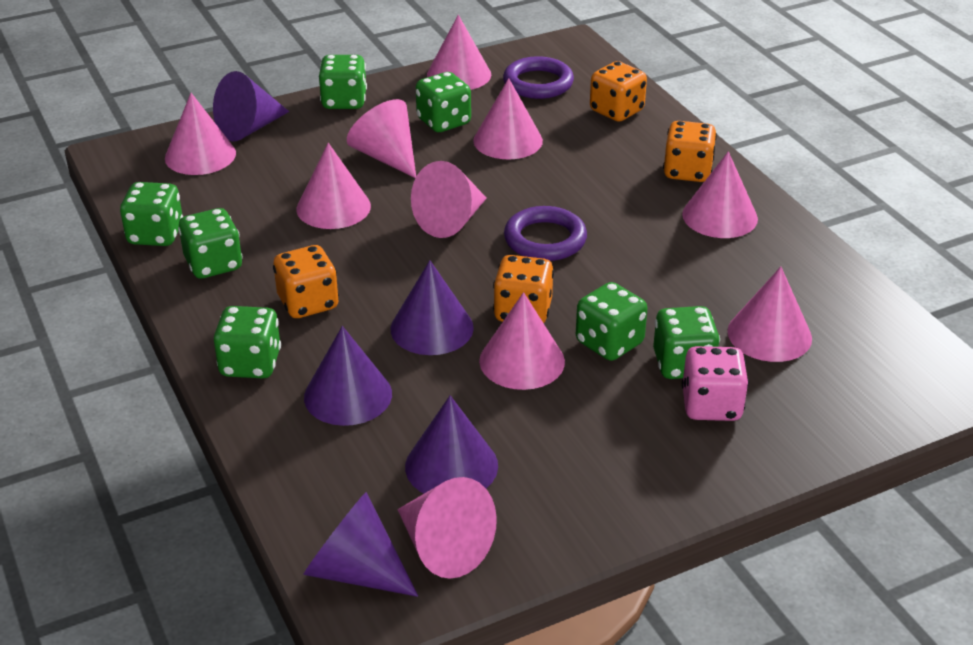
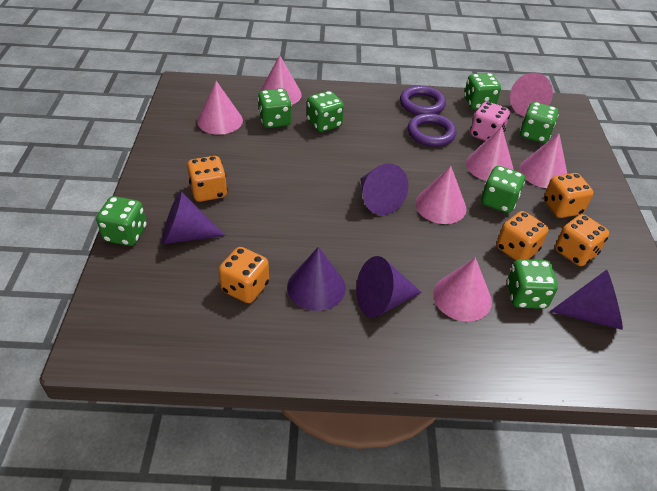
orange dice: 4 -> 5
pink cone: 10 -> 7

